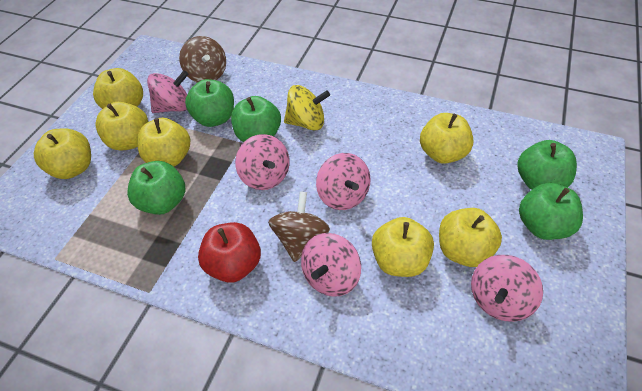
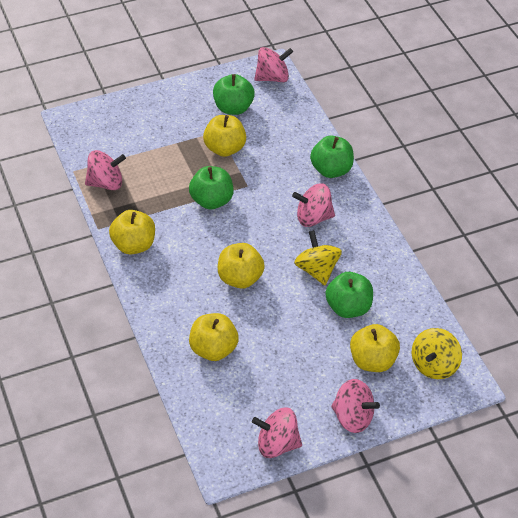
brown spinning top: 2 -> 0
green apple: 5 -> 4
red apple: 1 -> 0
yellow apple: 7 -> 5
yellow spinning top: 1 -> 2

